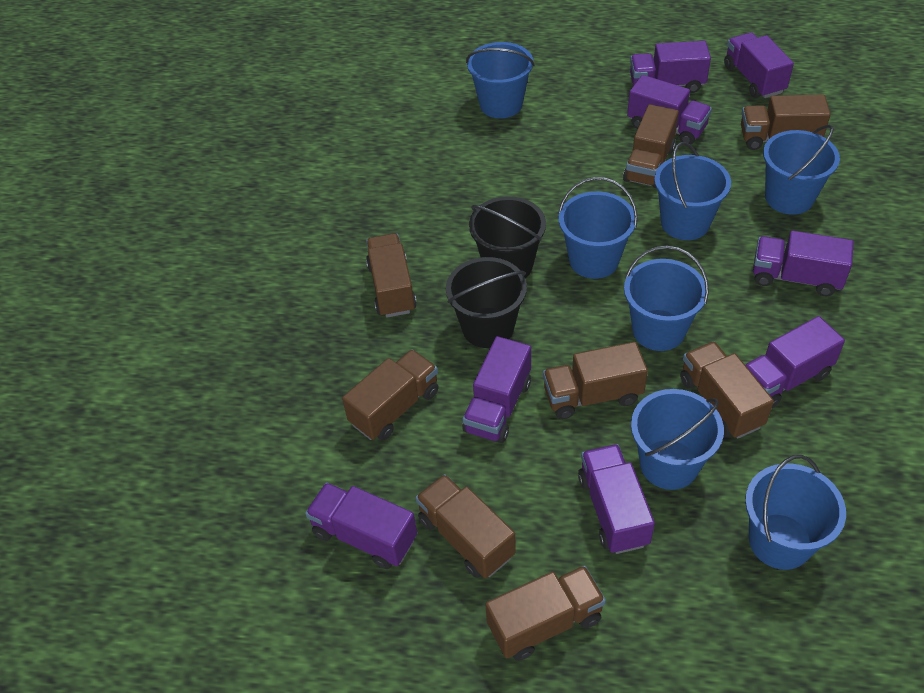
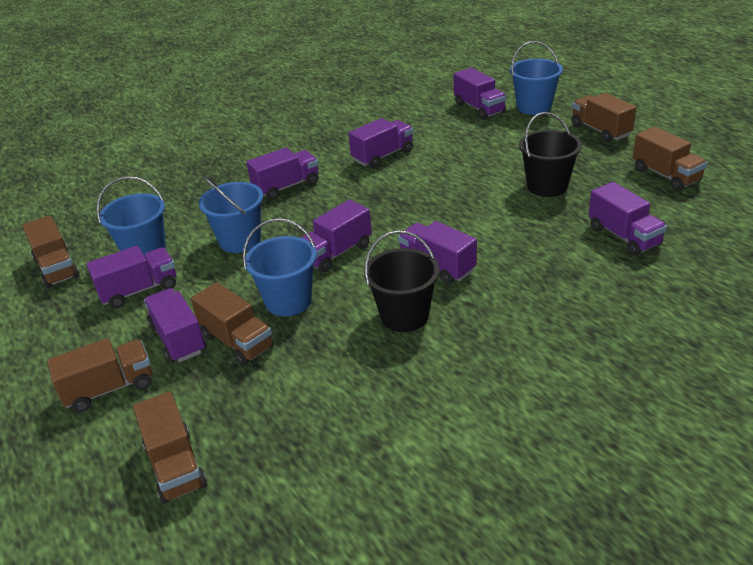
blue bucket: 7 -> 4
brown truck: 8 -> 6

